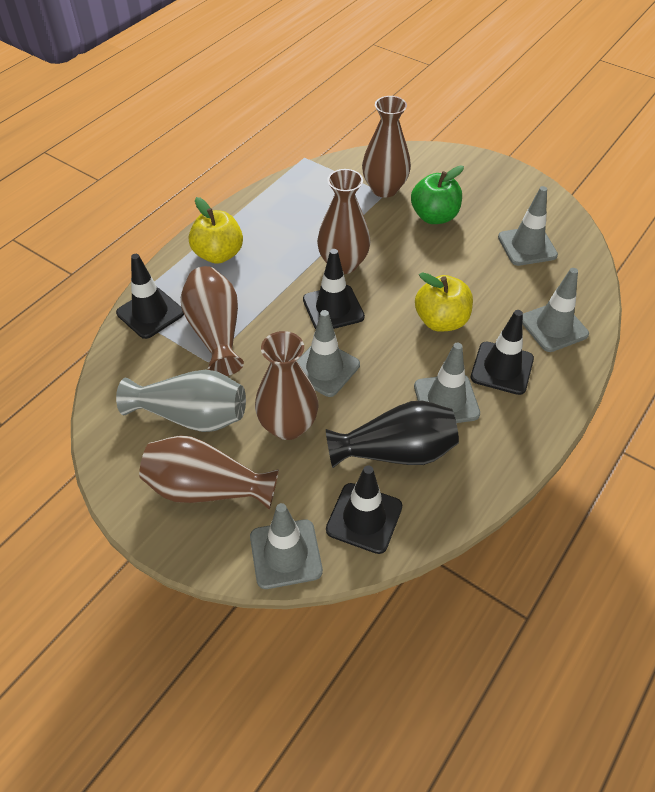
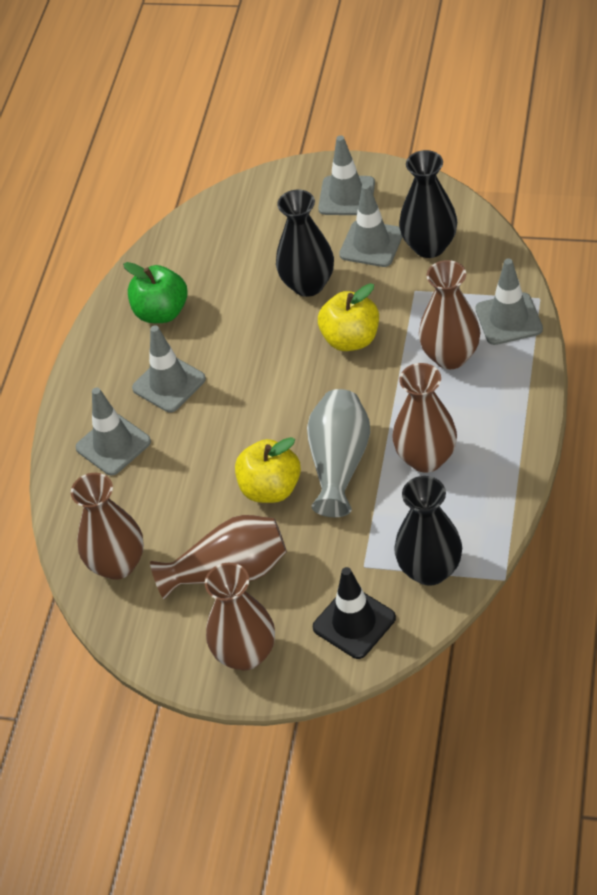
black traffic cone: 4 -> 1
black vase: 1 -> 3

